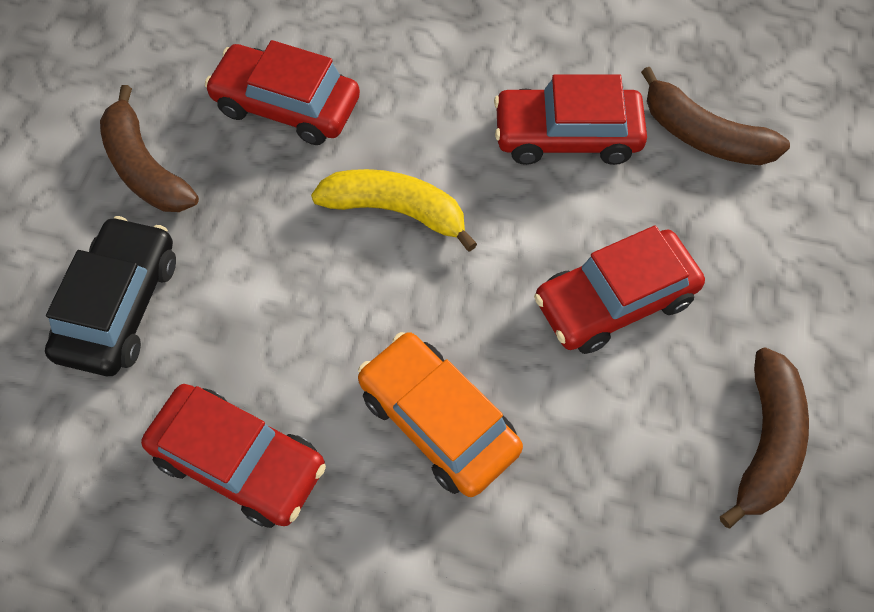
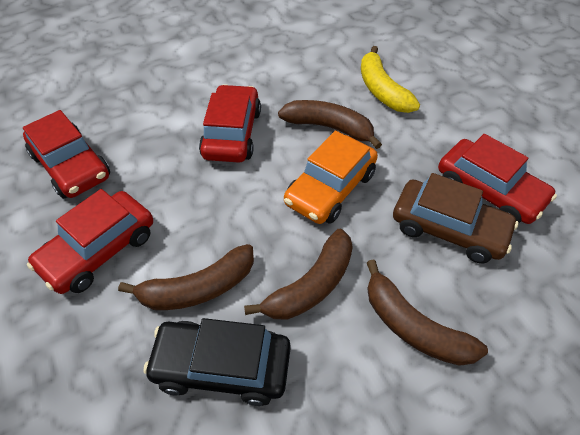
brown banana: 3 -> 4
brown car: 0 -> 1

